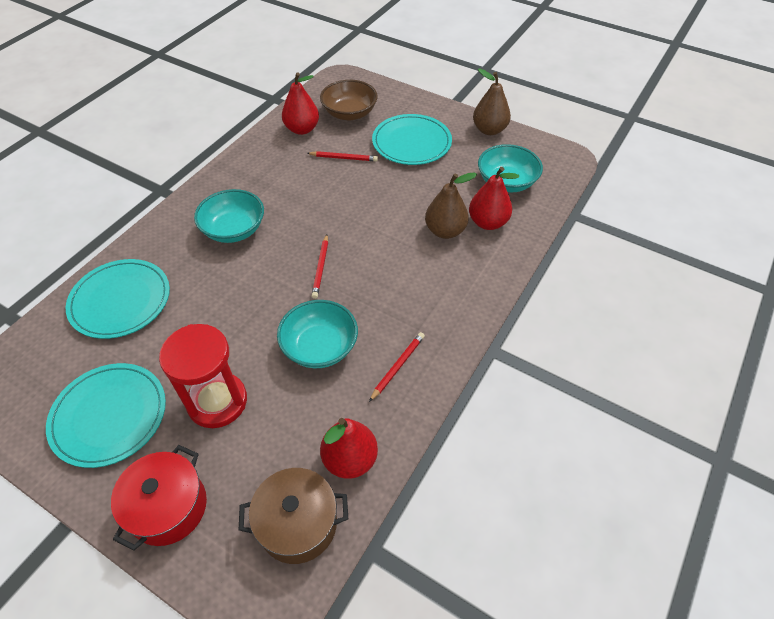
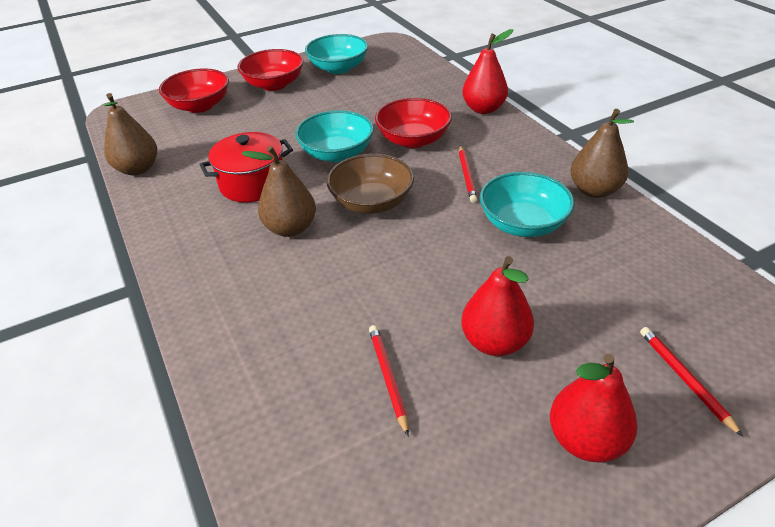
brown pear: 2 -> 3
brown pot: 1 -> 0
red bowl: 0 -> 3
red hourglass: 1 -> 0
turquoise plate: 3 -> 0

